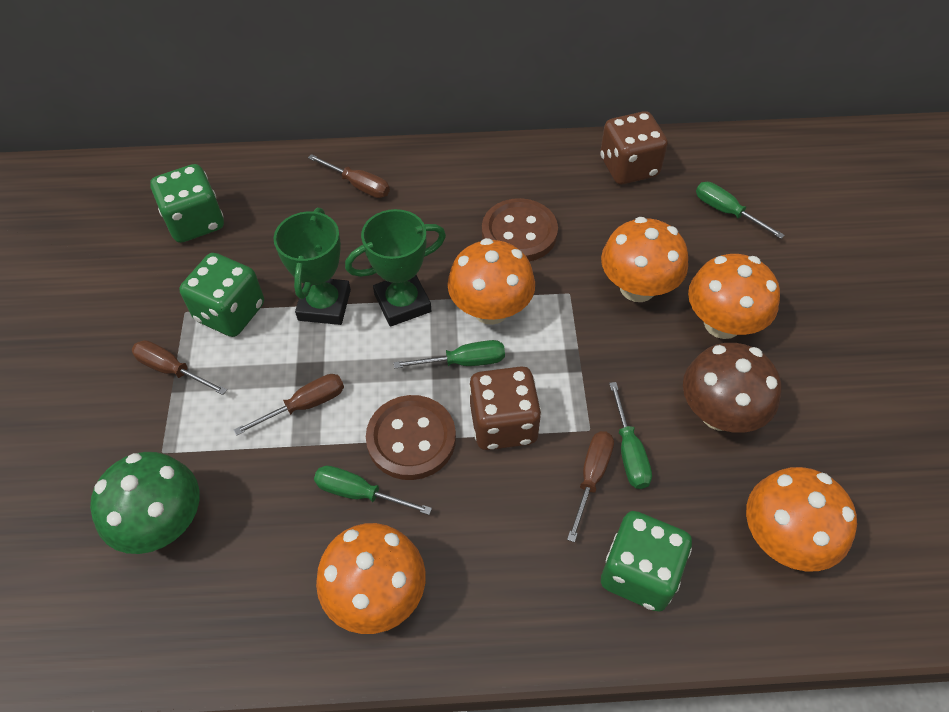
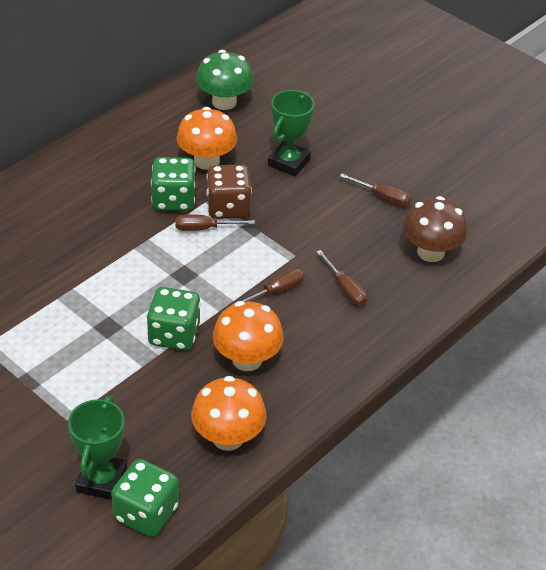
brown button: 2 -> 0
brown dice: 2 -> 1
green screwdriver: 4 -> 0
orange mushroom: 5 -> 3

